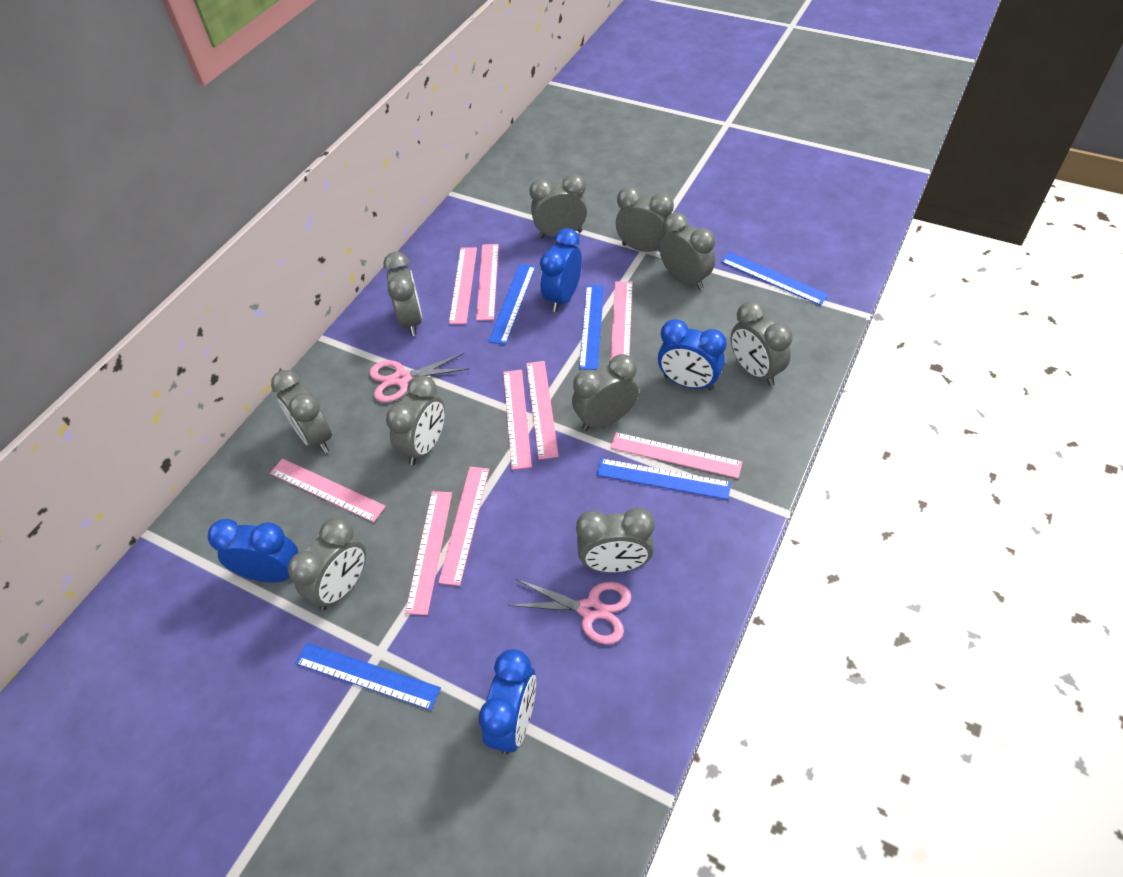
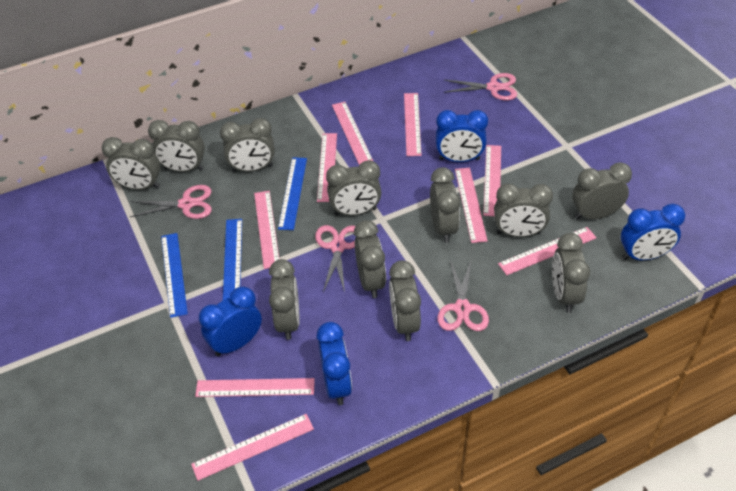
blue ruler: 5 -> 3
grey clock: 10 -> 11
pink scissors: 2 -> 4

